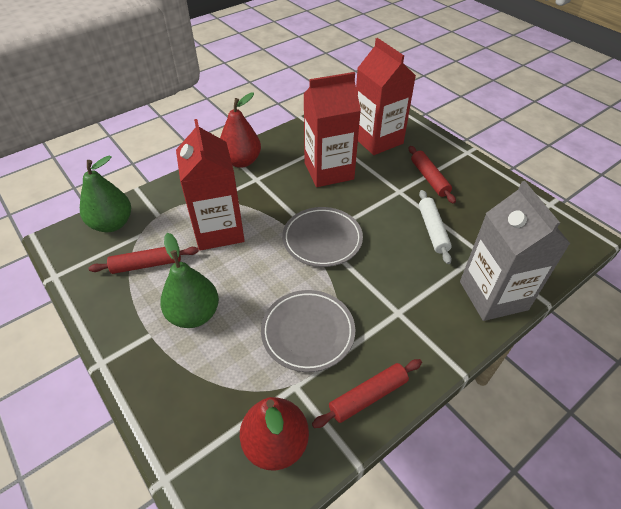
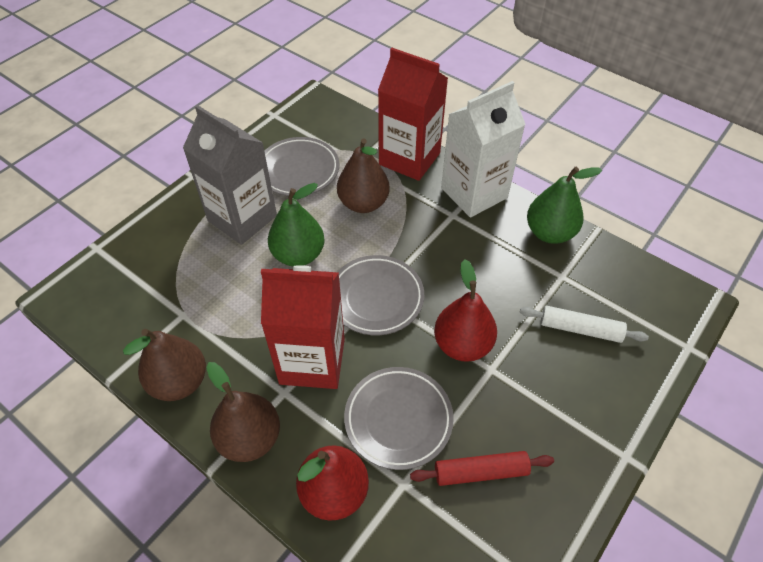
brown pear: 0 -> 3
grey plate: 2 -> 3
red carton: 3 -> 2
red rolling pin: 3 -> 1
white carton: 0 -> 1

